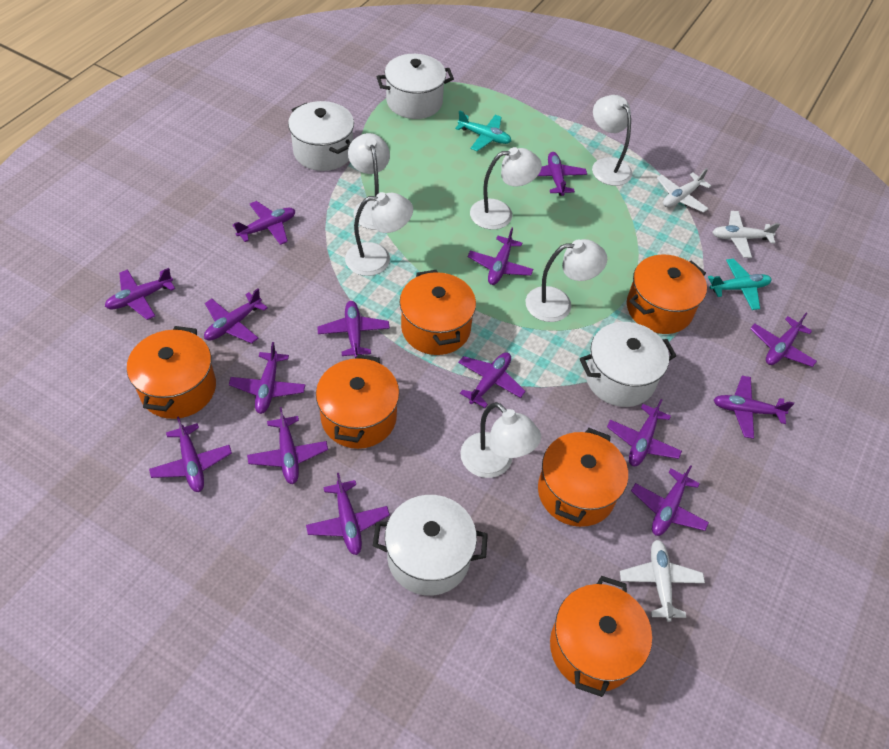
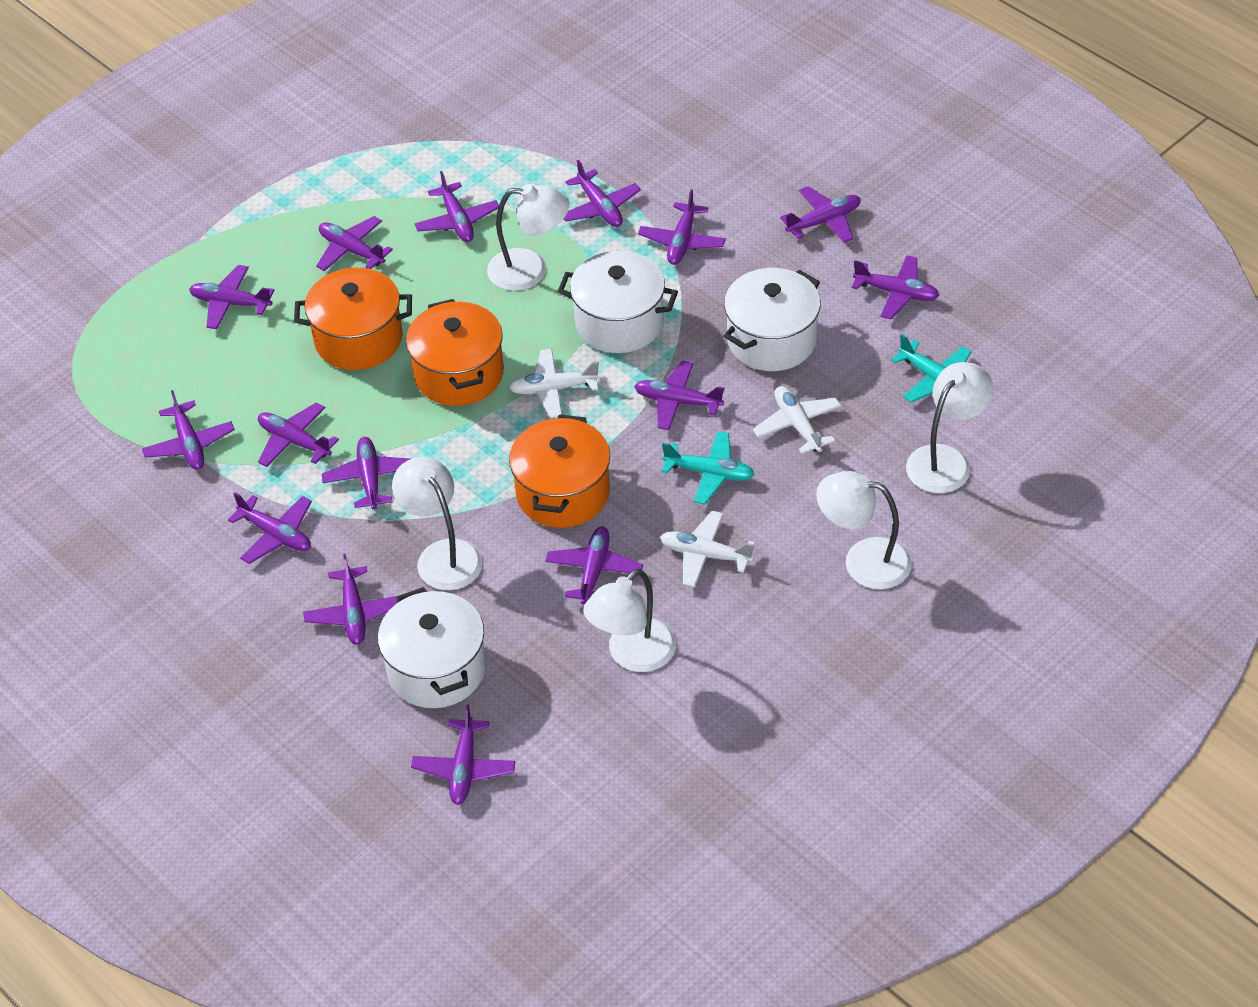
orange pot: 6 -> 3
white lamp: 6 -> 5
white pot: 4 -> 3

